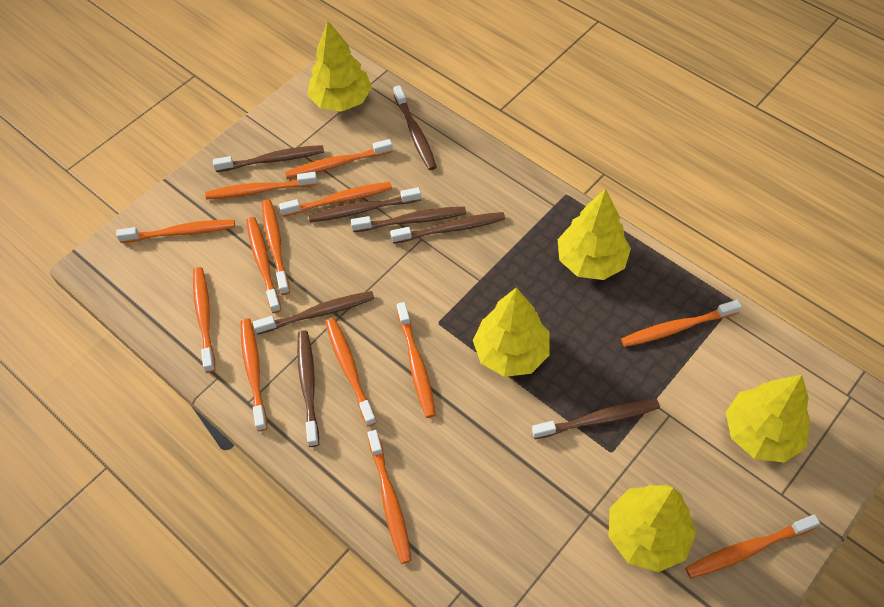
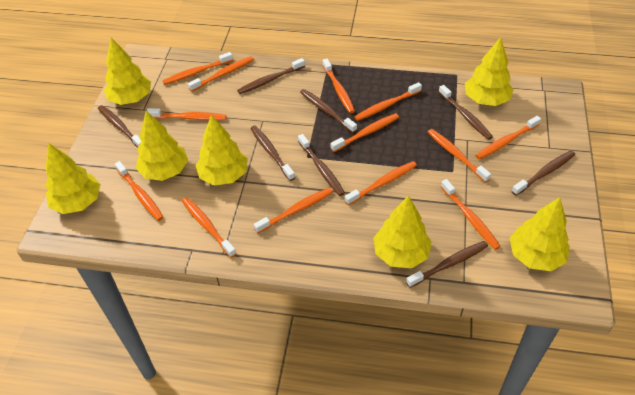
yellow tree: 5 -> 7

